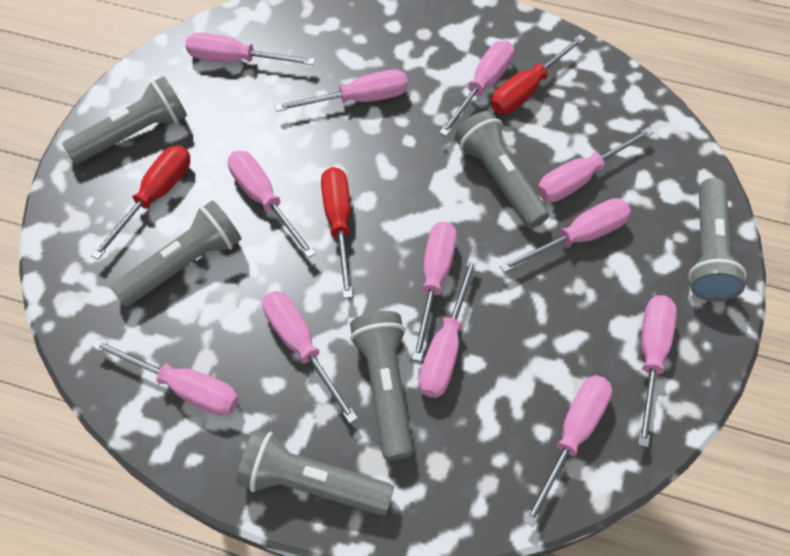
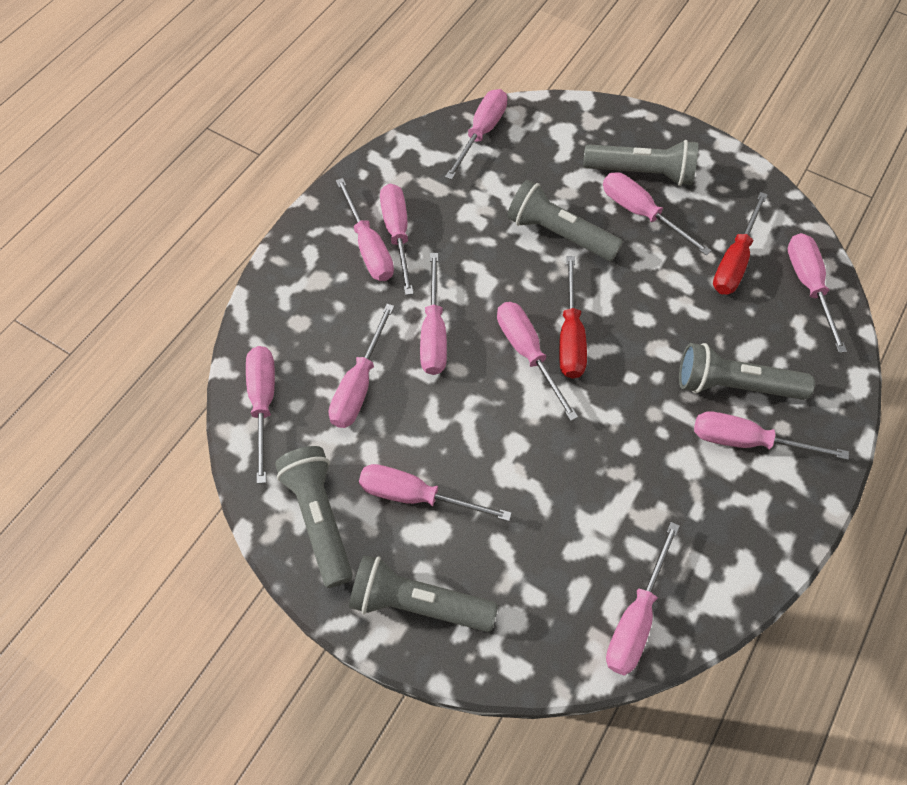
grey flashlight: 6 -> 5
red screwdriver: 3 -> 2

